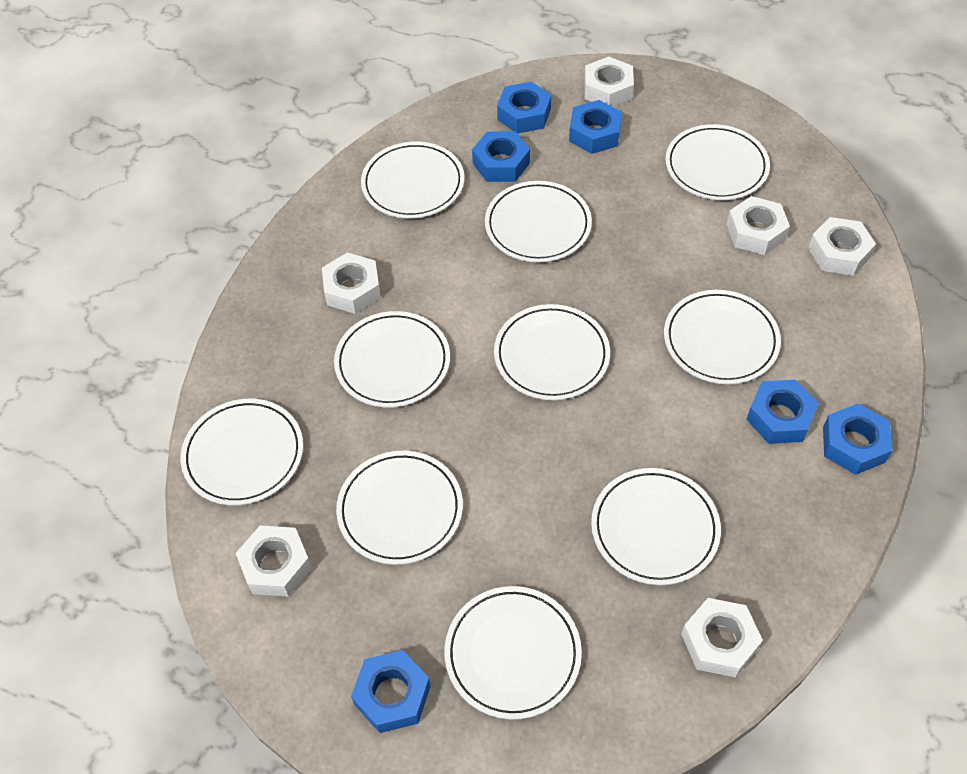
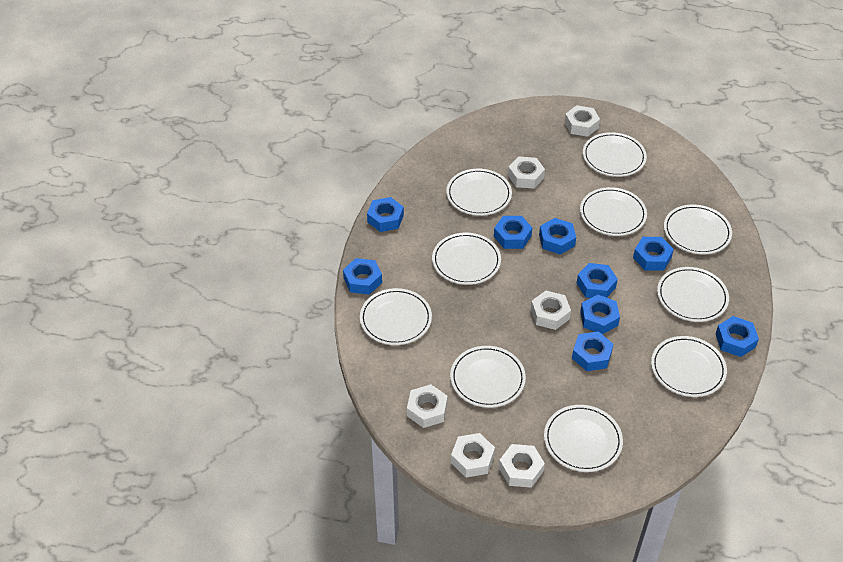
blue nut: 6 -> 9

